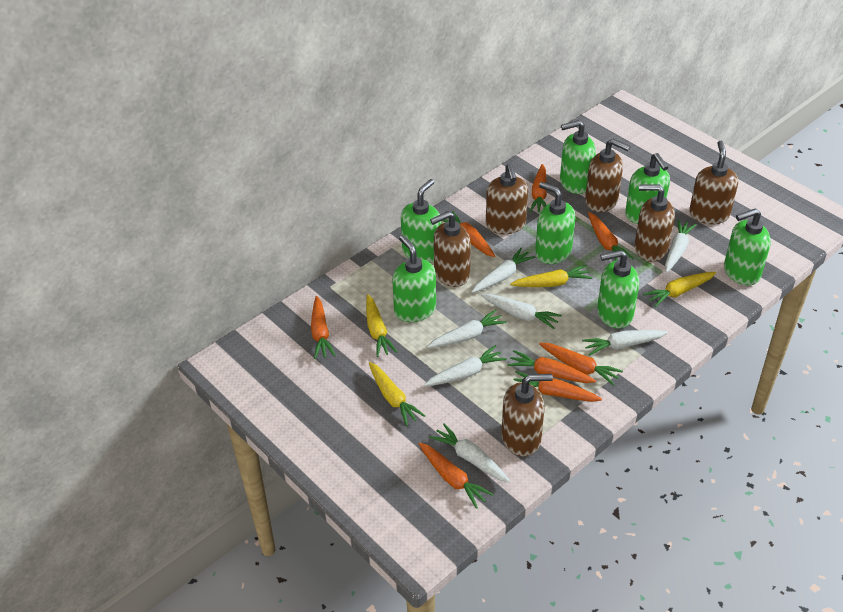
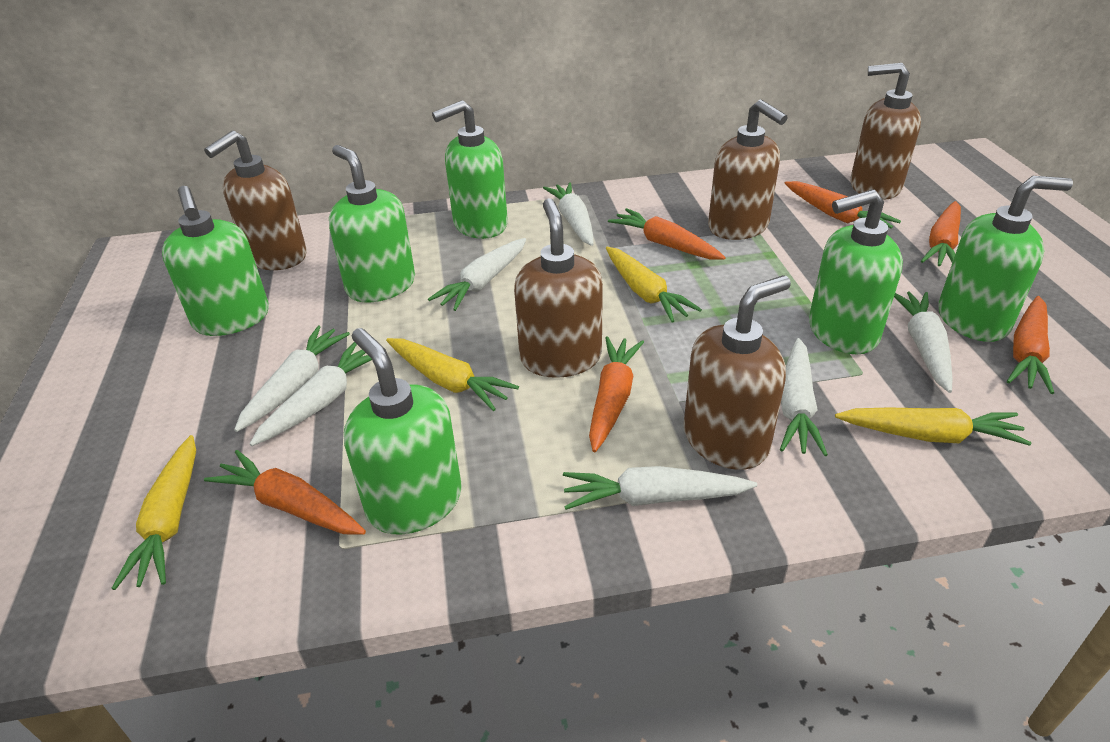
brown soap dispenser: 6 -> 5
green soap dispenser: 7 -> 6
orange carrot: 8 -> 6

